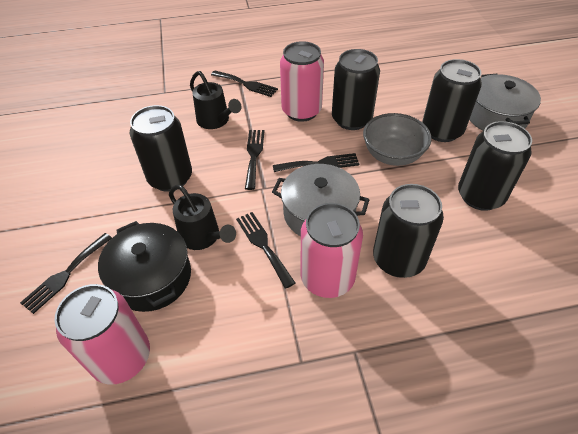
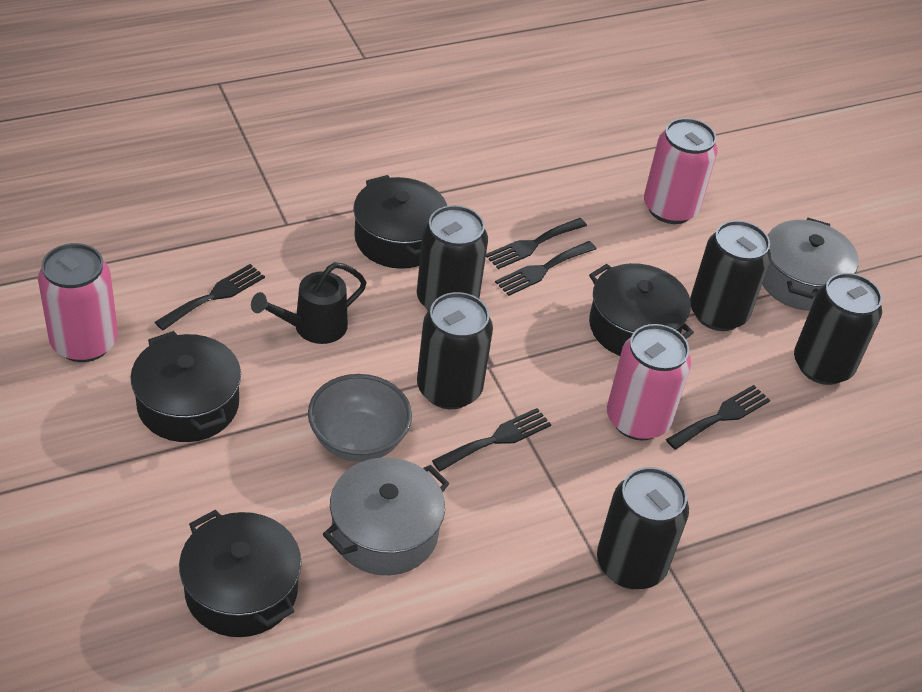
black pot: 1 -> 4
black watering can: 2 -> 1

